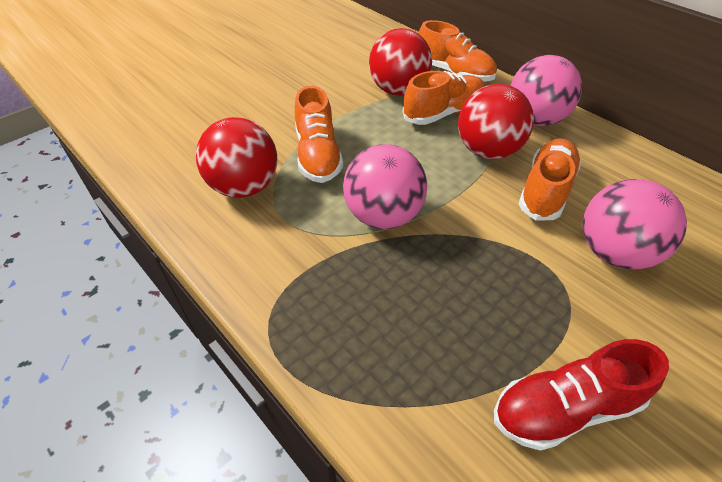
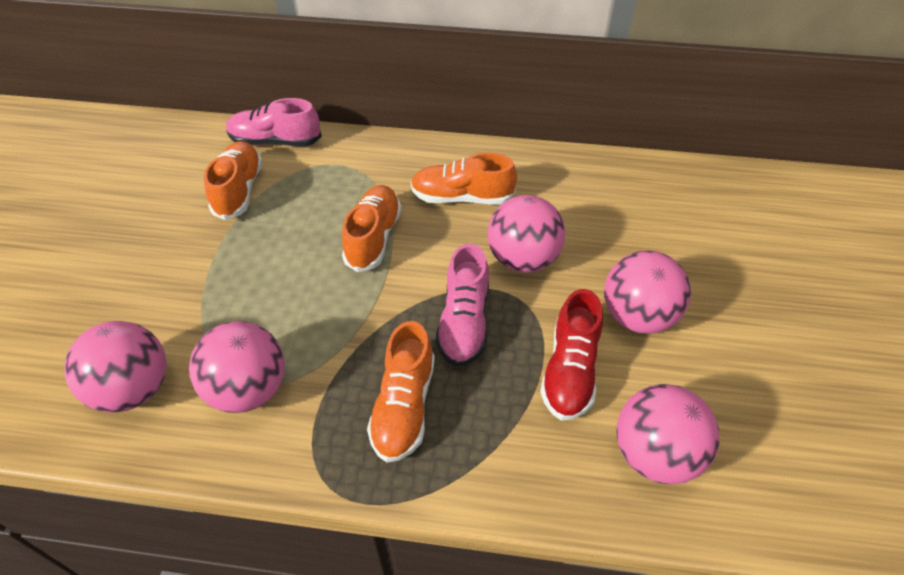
pink ball: 3 -> 5
pink shoe: 0 -> 2
red ball: 3 -> 0

